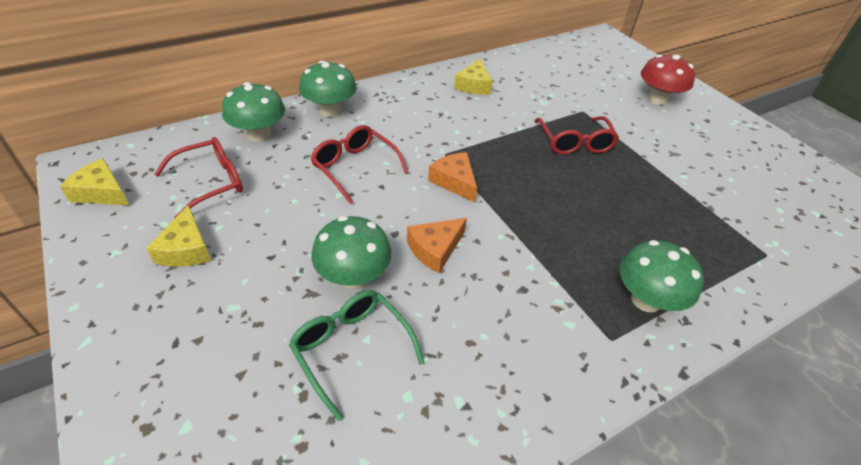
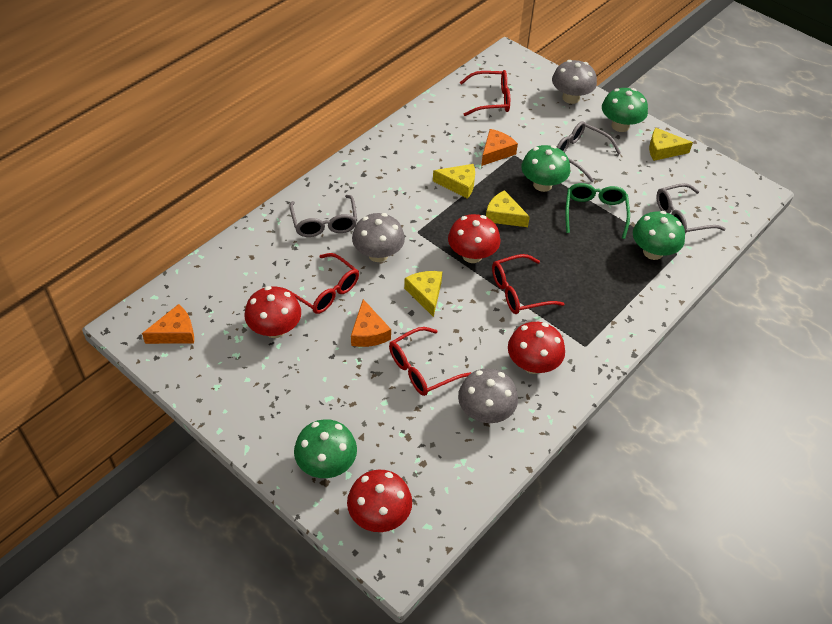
grey glasses: 0 -> 3
grey mushroom: 0 -> 3
orange cheese: 2 -> 3
red glasses: 3 -> 4
red mushroom: 1 -> 4
yellow cheese: 3 -> 4

